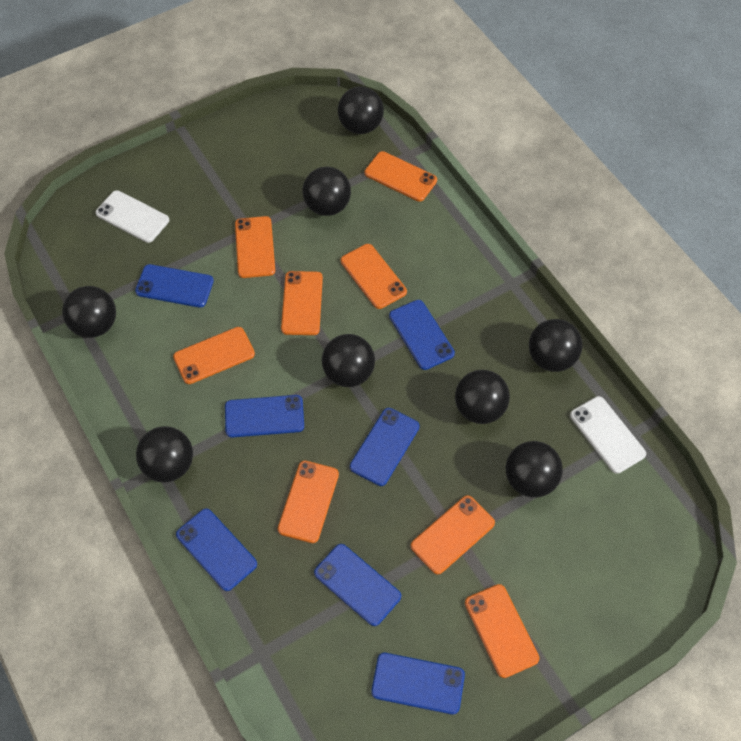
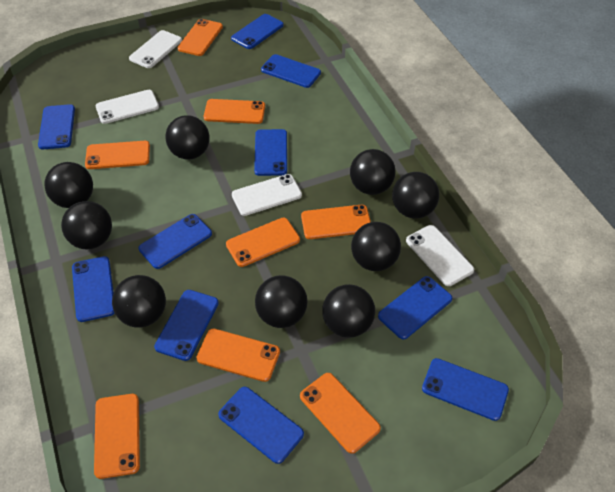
black ball: 8 -> 9
blue phone: 7 -> 10
white phone: 2 -> 4

